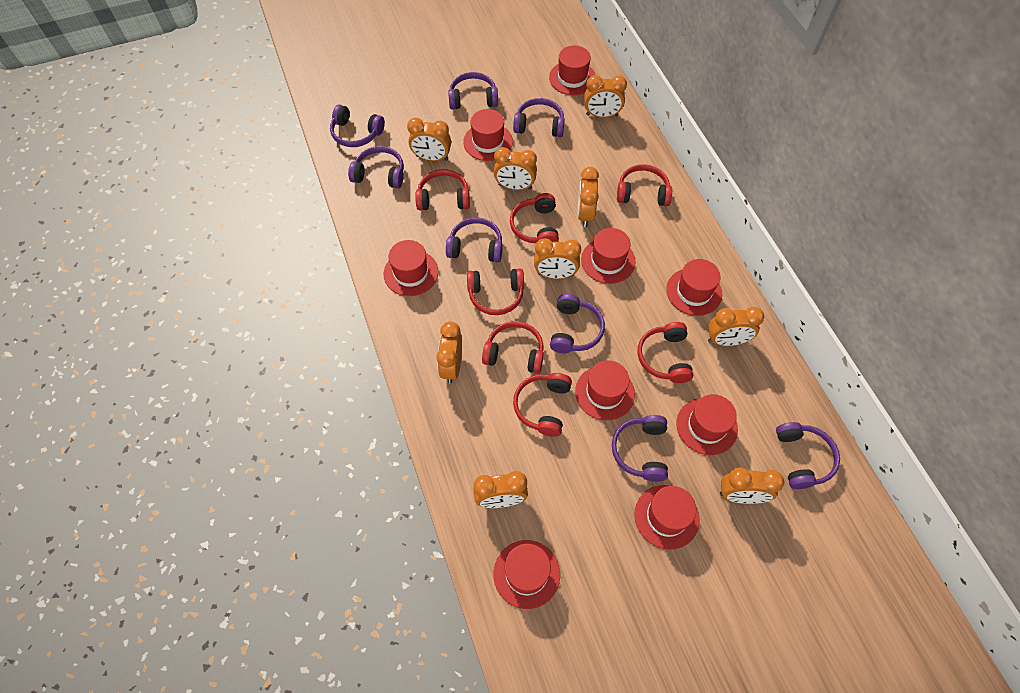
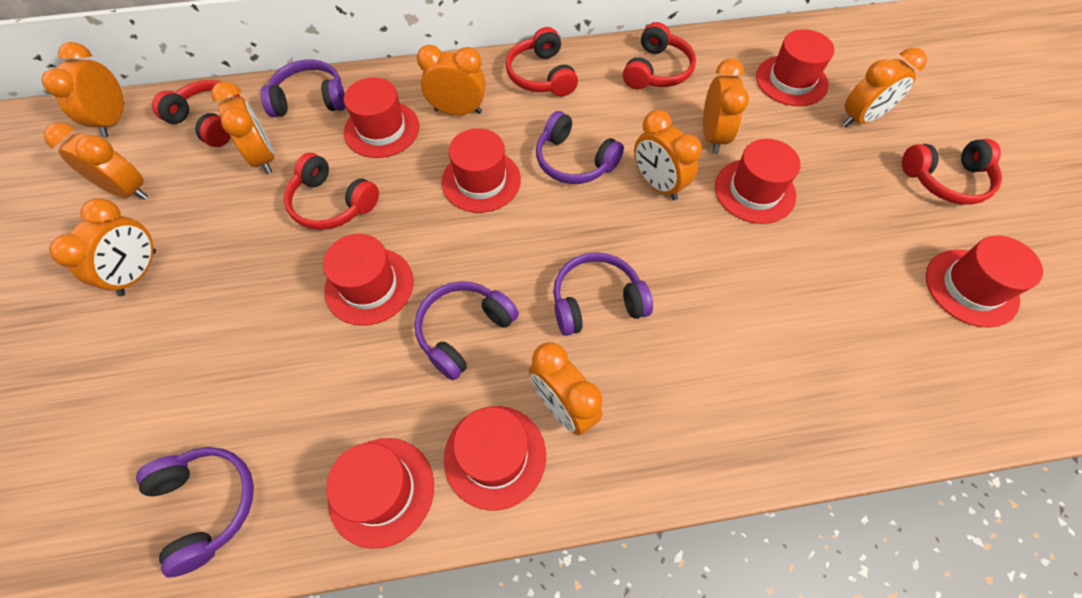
purple headphones: 8 -> 5
red hat: 9 -> 8
red headphones: 7 -> 5

